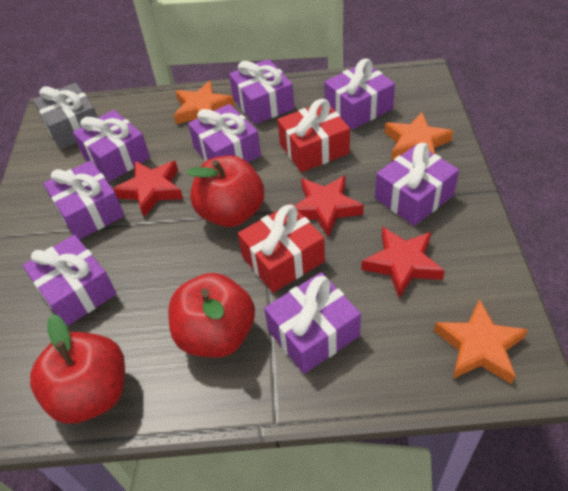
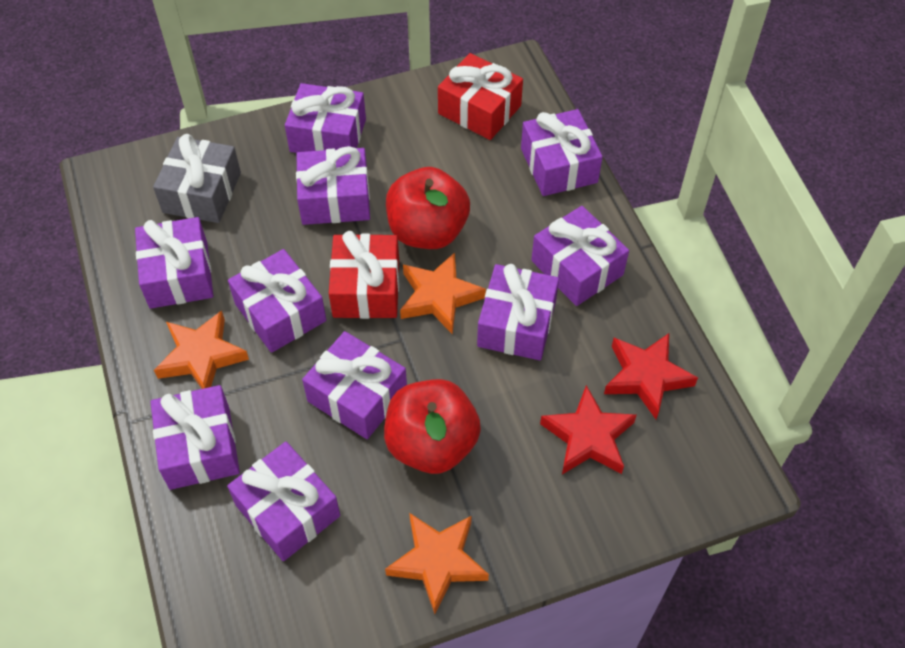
purple gift: 8 -> 10
red apple: 3 -> 2
red star: 3 -> 2

